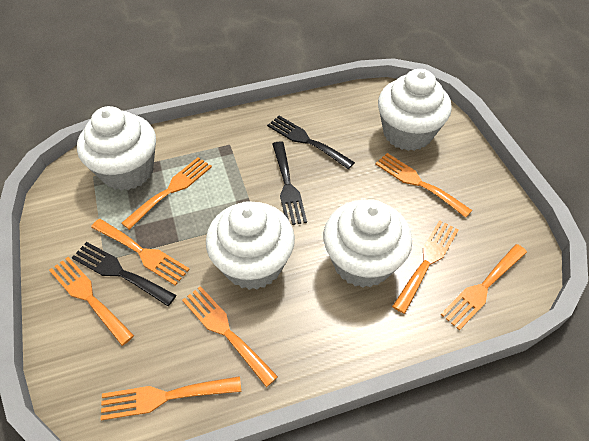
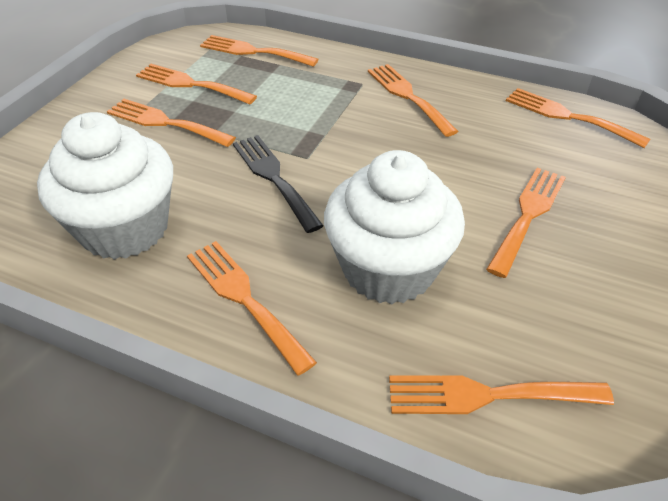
black fork: 3 -> 1
white cupcake: 4 -> 2

